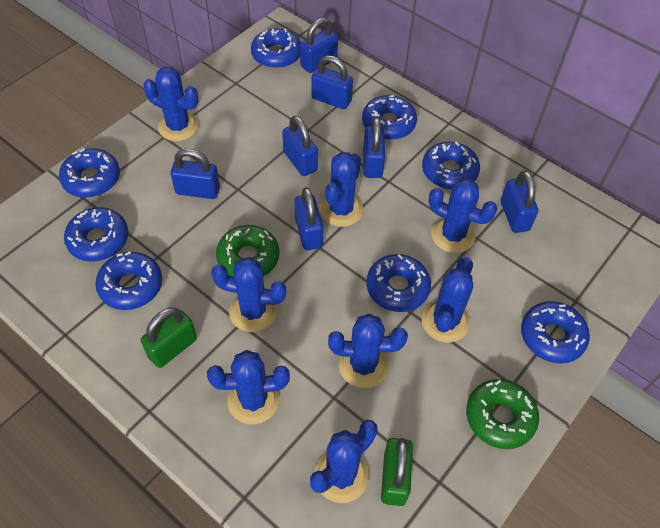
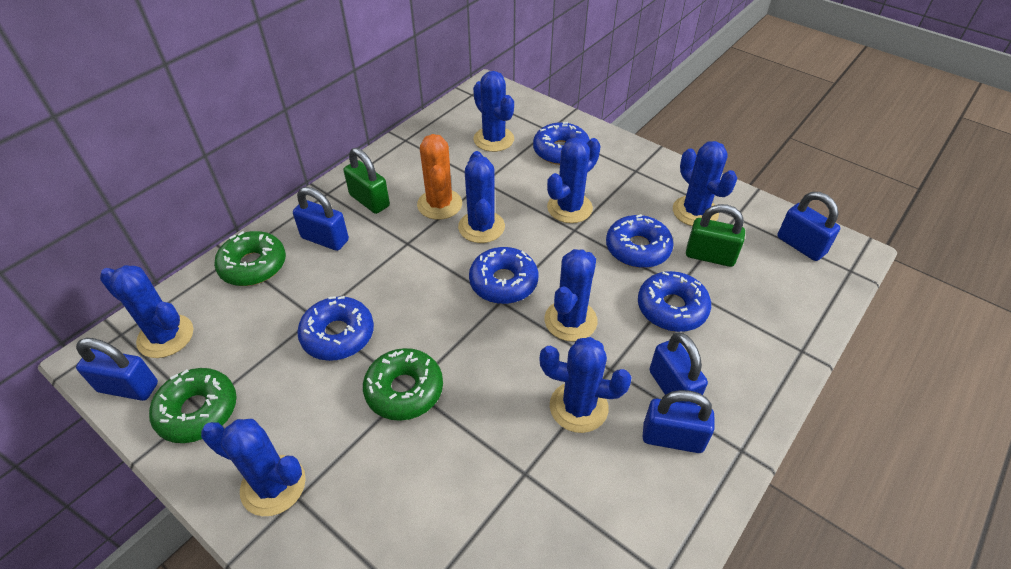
blue donut: 8 -> 5
blue padlock: 7 -> 5
green donut: 2 -> 3
orange cactus: 0 -> 1

